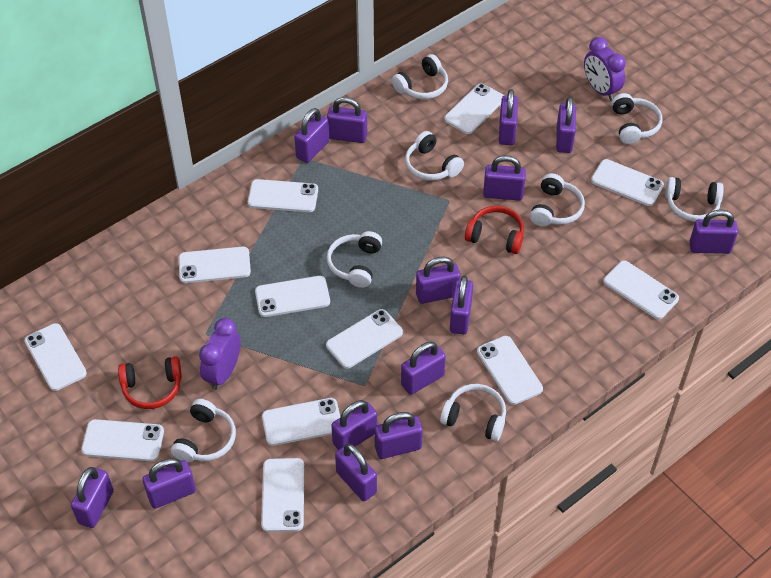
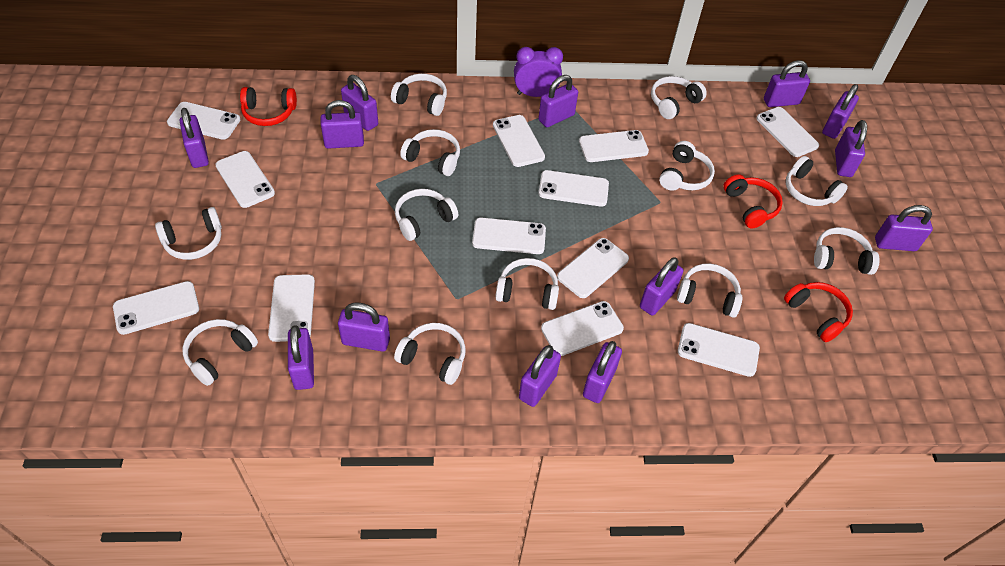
purple clock: 2 -> 1
purple padlock: 14 -> 13
red headphones: 2 -> 3
white headphones: 8 -> 12

